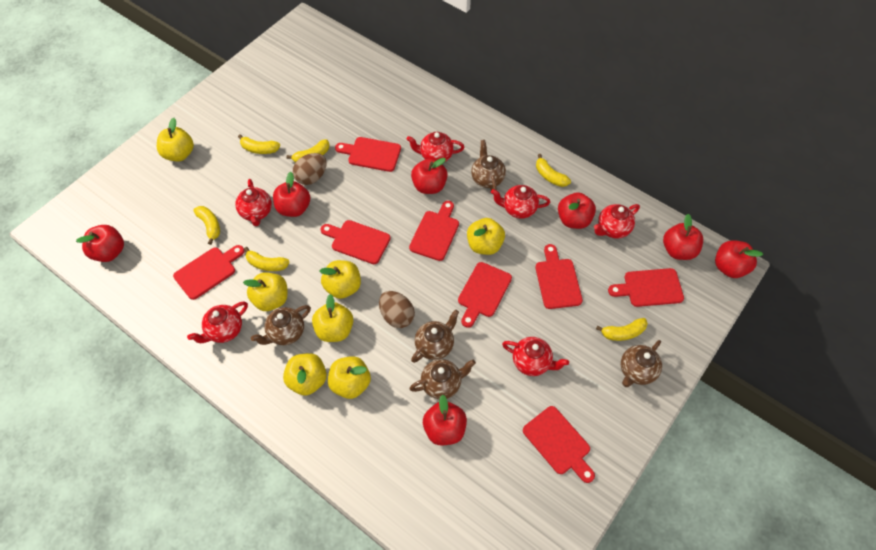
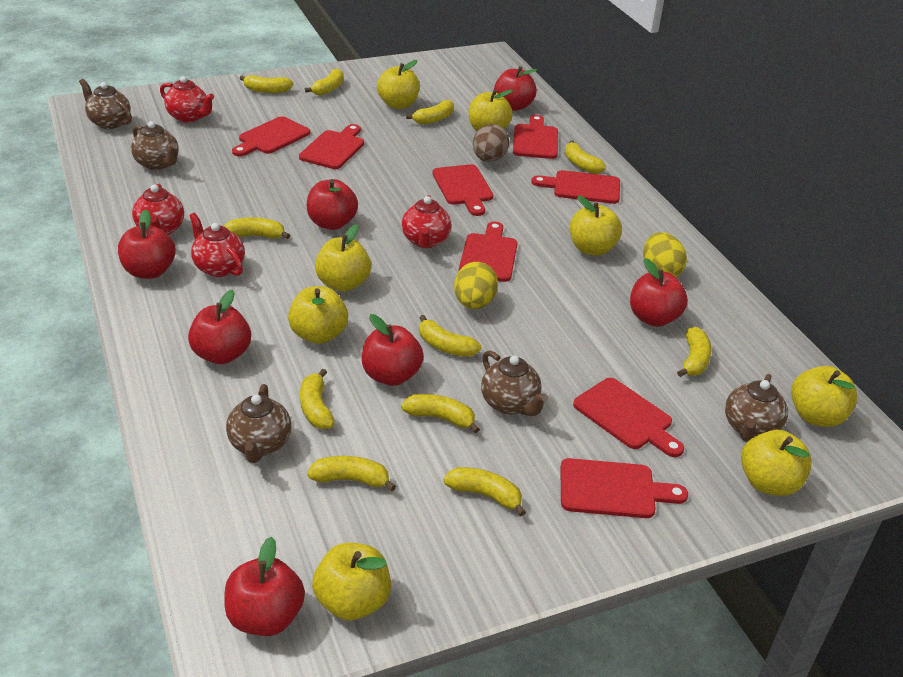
brown egg: 2 -> 1
red teapot: 6 -> 4
yellow apple: 7 -> 8
yellow banana: 6 -> 11
yellow egg: 0 -> 2

